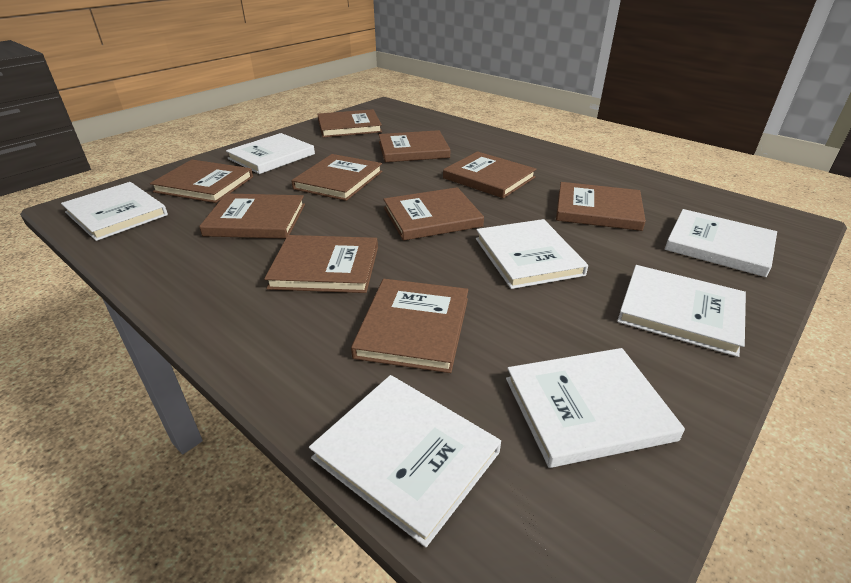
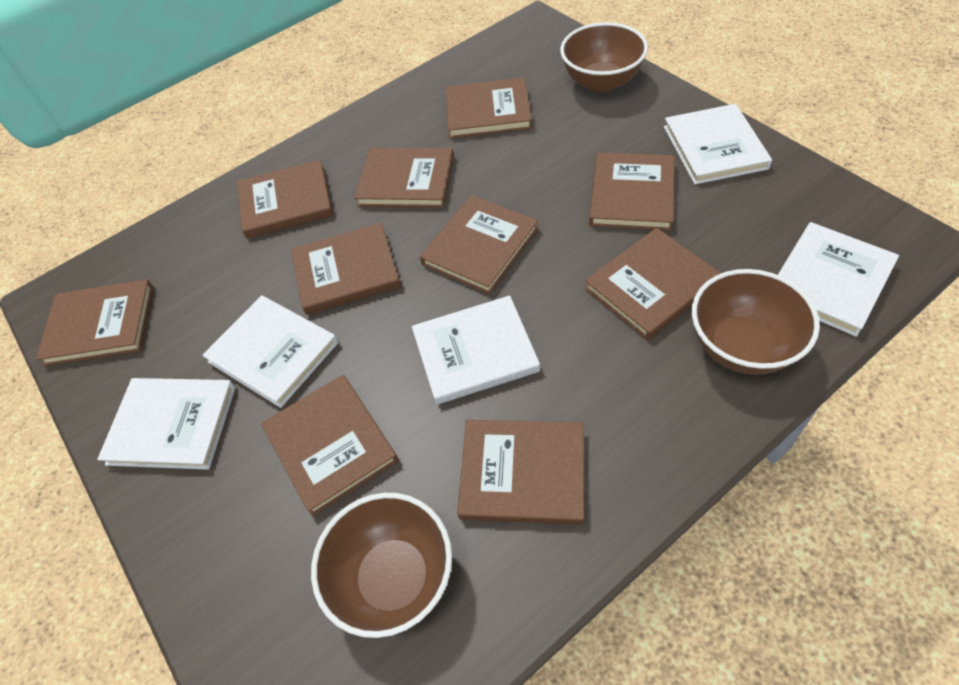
brown bowl: 0 -> 3
white book: 7 -> 5

